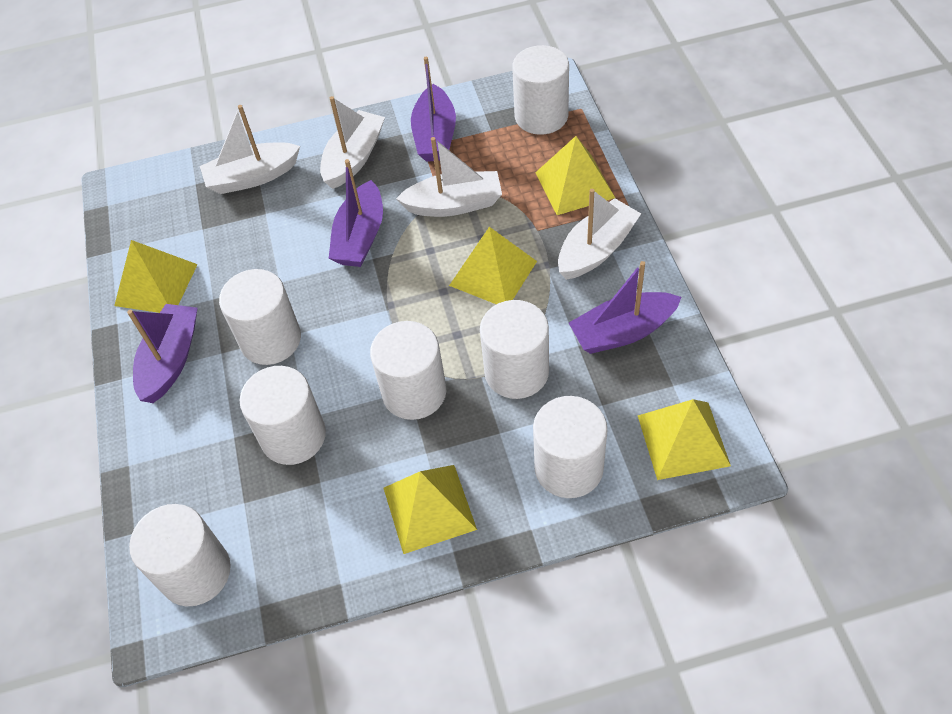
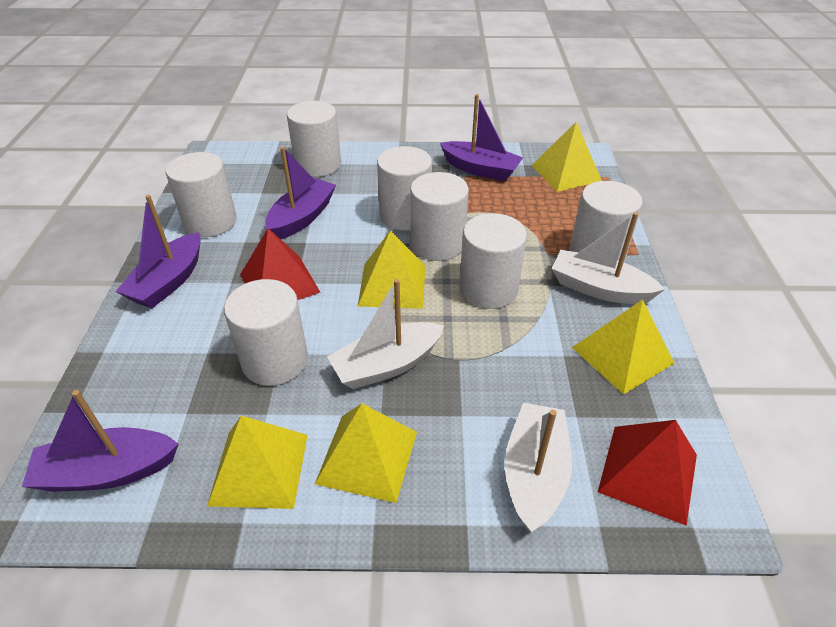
red pyramid: 0 -> 2
white boat: 4 -> 3

